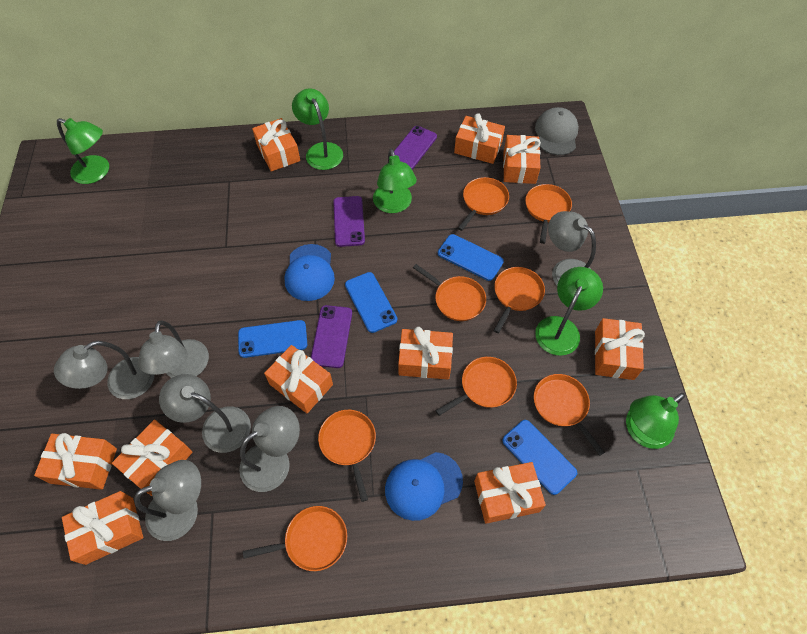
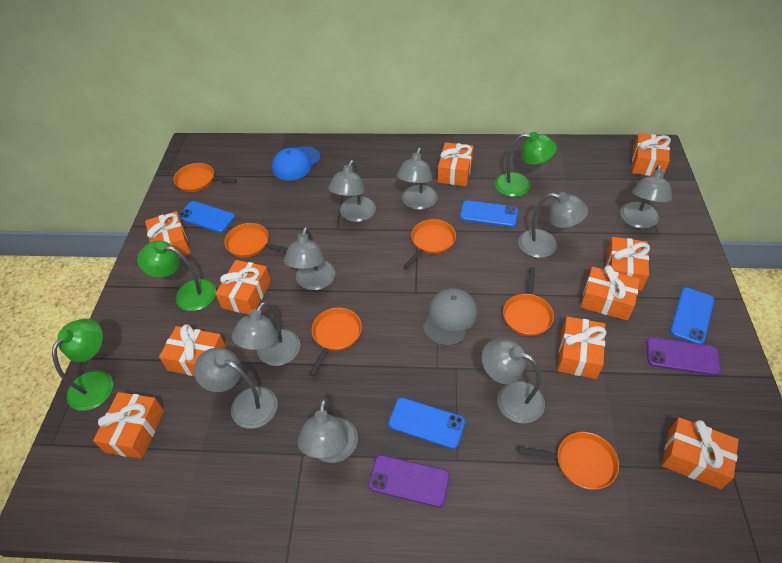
blue cap: 2 -> 1
green lamp: 5 -> 3
grey lamp: 6 -> 9
orange pan: 8 -> 6
purple phone: 3 -> 2

